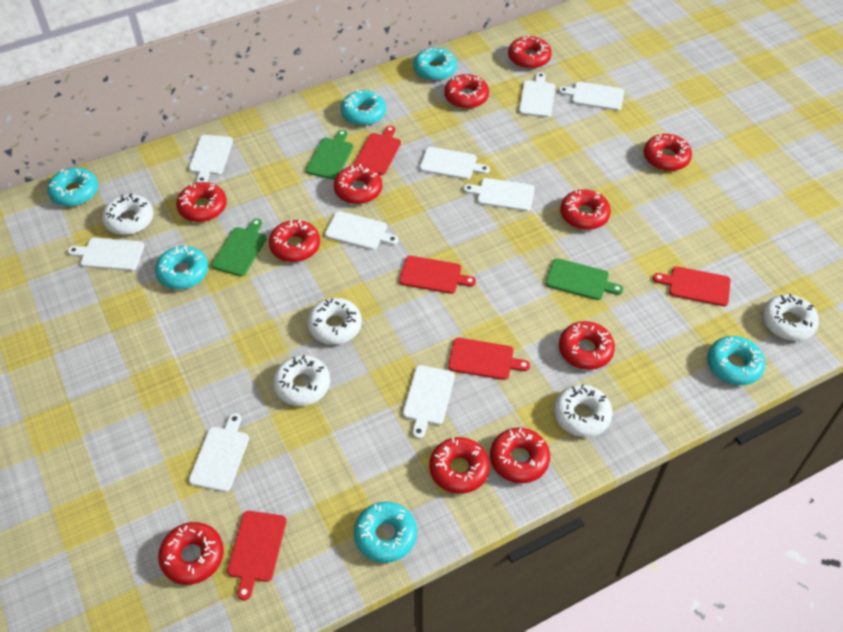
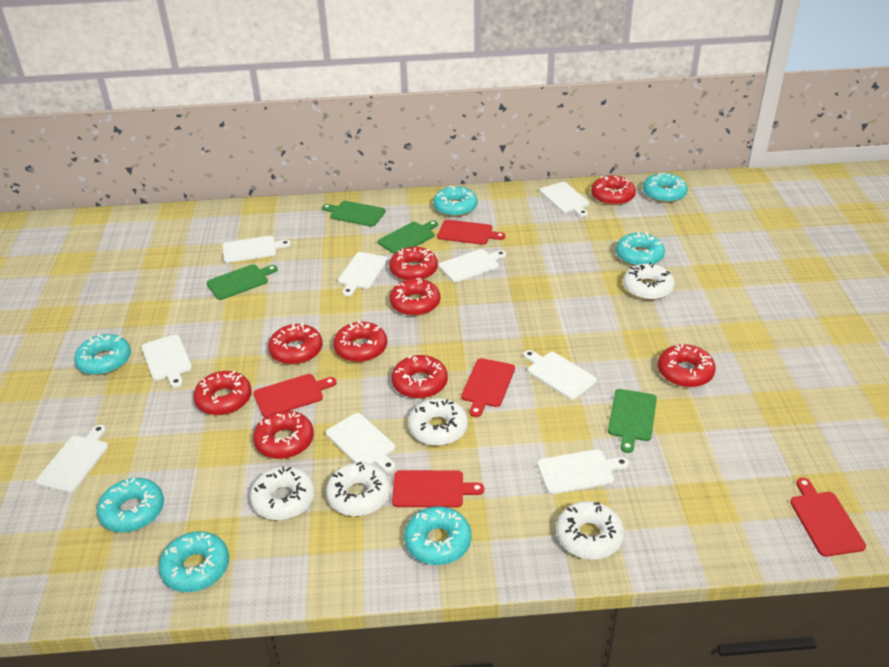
green cutting board: 3 -> 4
red donut: 11 -> 9
turquoise donut: 6 -> 7

